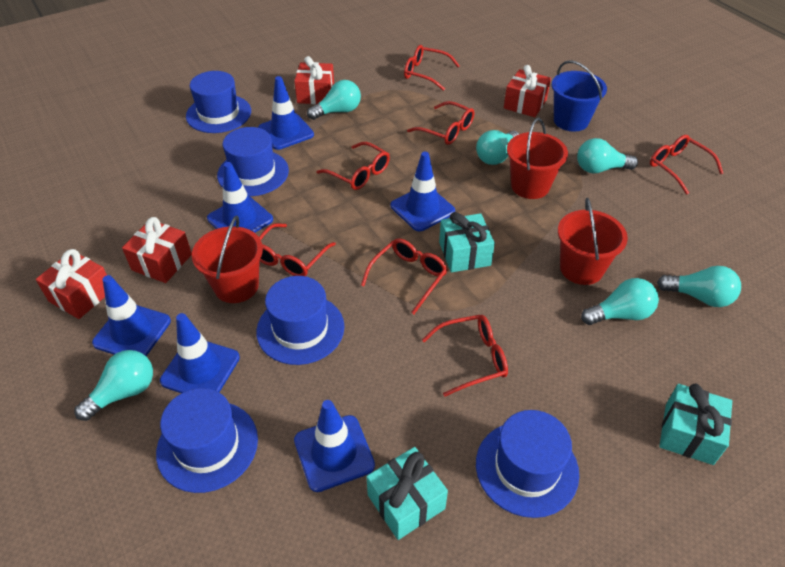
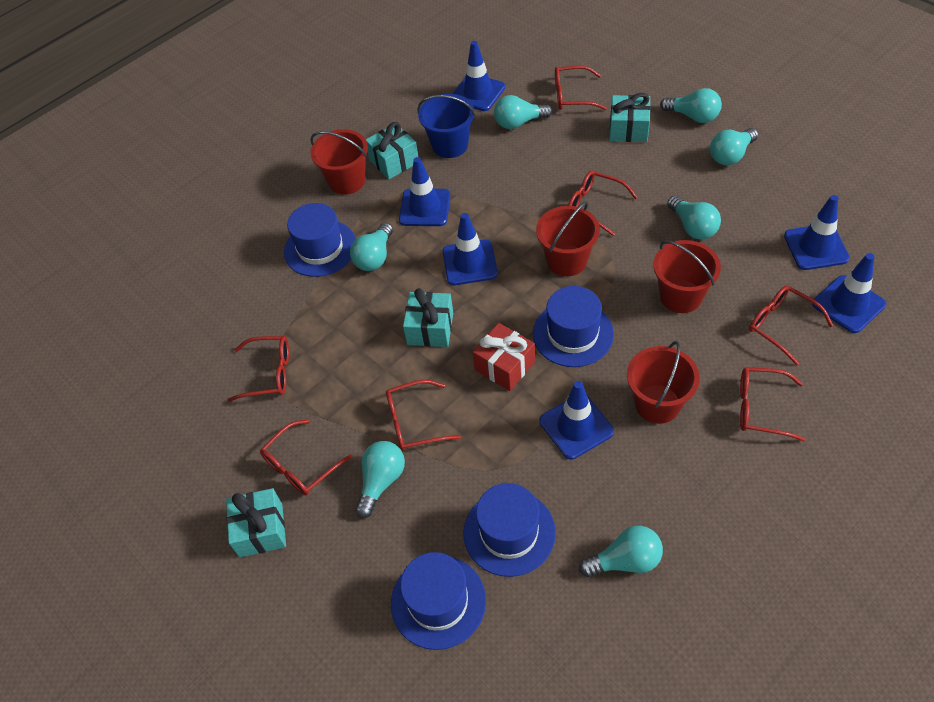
blue hat: 5 -> 4
red bucket: 3 -> 4
red gift: 4 -> 1
turquoise gift: 3 -> 4
turquoise light bulb: 6 -> 7

